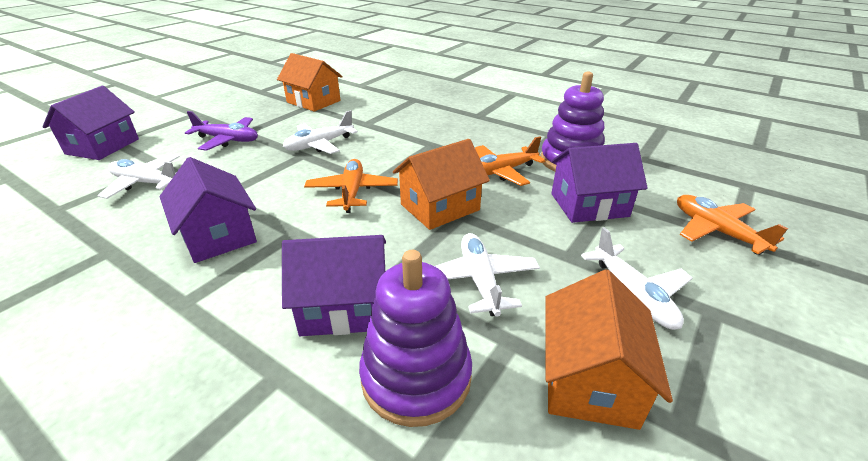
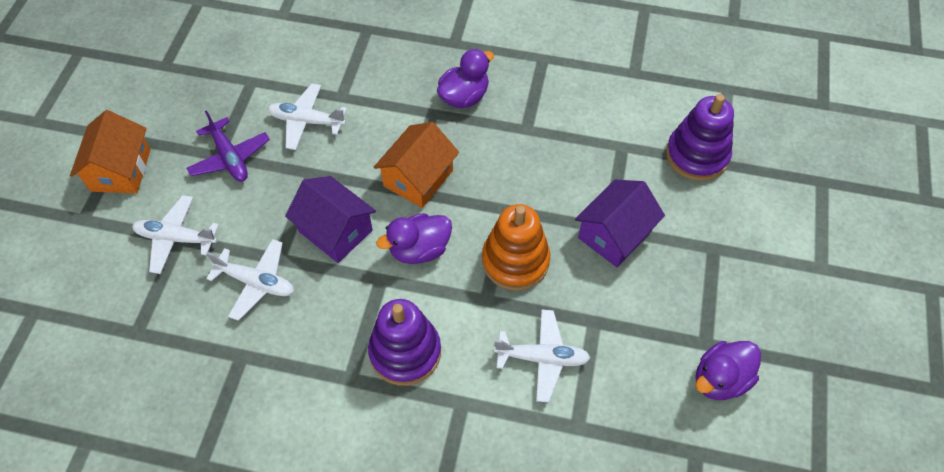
orange house: 3 -> 2
orange plane: 3 -> 0
orange stacking toy: 0 -> 1
purple duck: 0 -> 3
purple house: 4 -> 2

